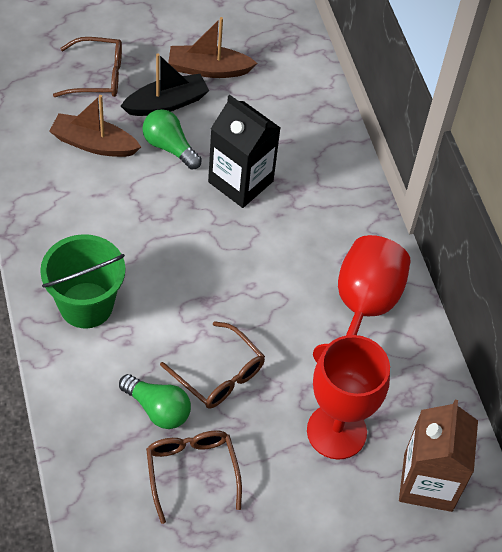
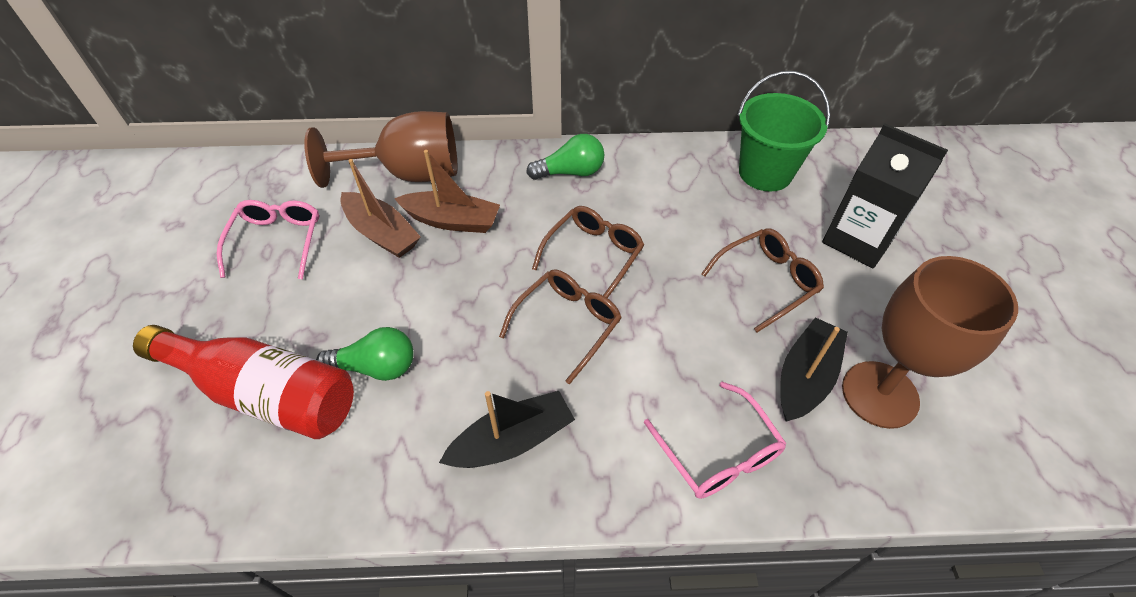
black boat: 1 -> 2
brown carton: 1 -> 0
brown goblet: 0 -> 2
pink glasses: 0 -> 2
red bottle: 0 -> 1
red goblet: 2 -> 0

